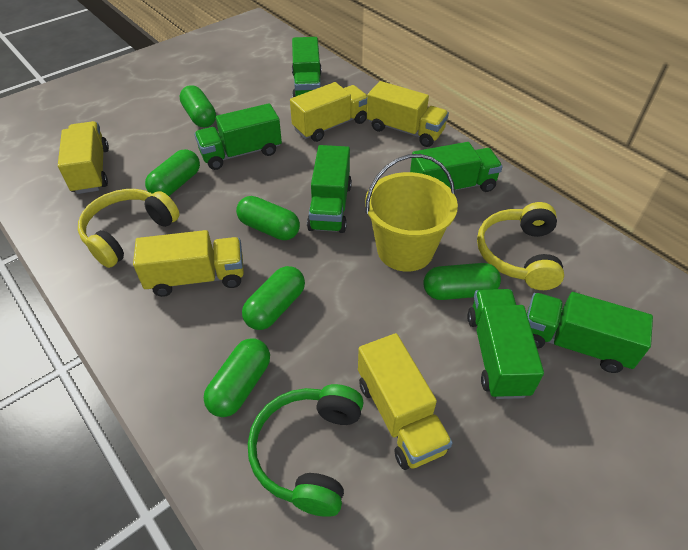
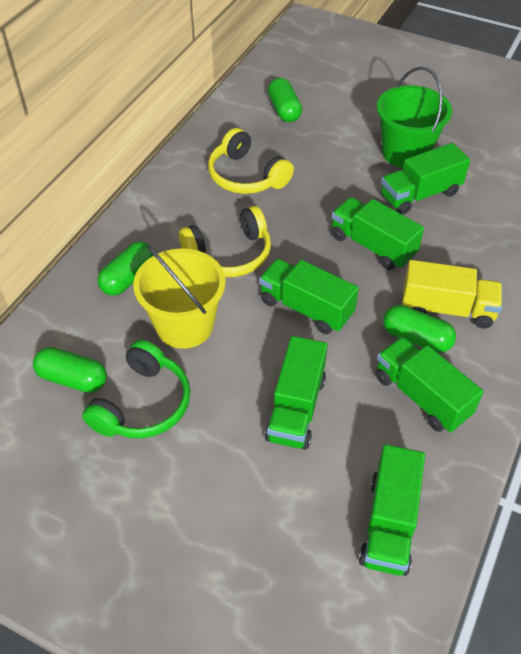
green bucket: 0 -> 1
green capsule: 6 -> 4
yellow truck: 5 -> 1

